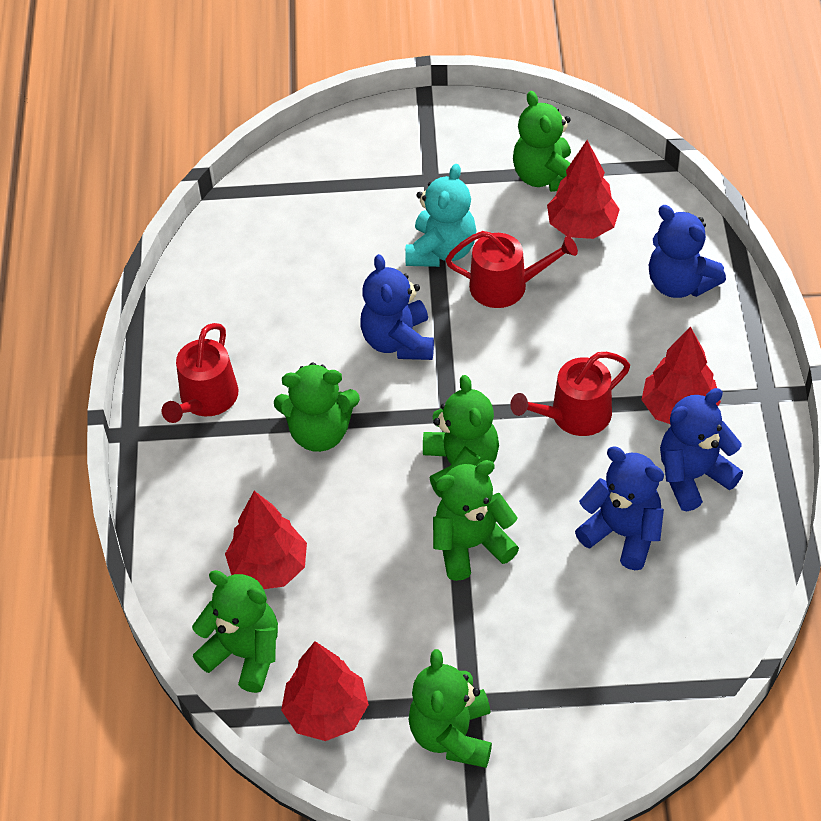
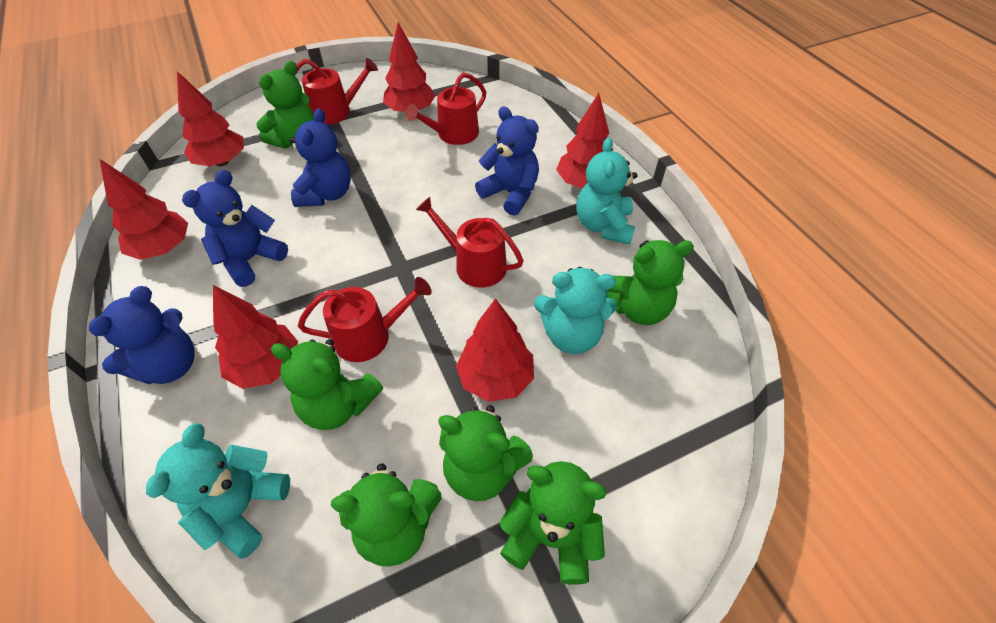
red tree: 4 -> 6
red watering can: 3 -> 4
turquoise teddy bear: 1 -> 3

